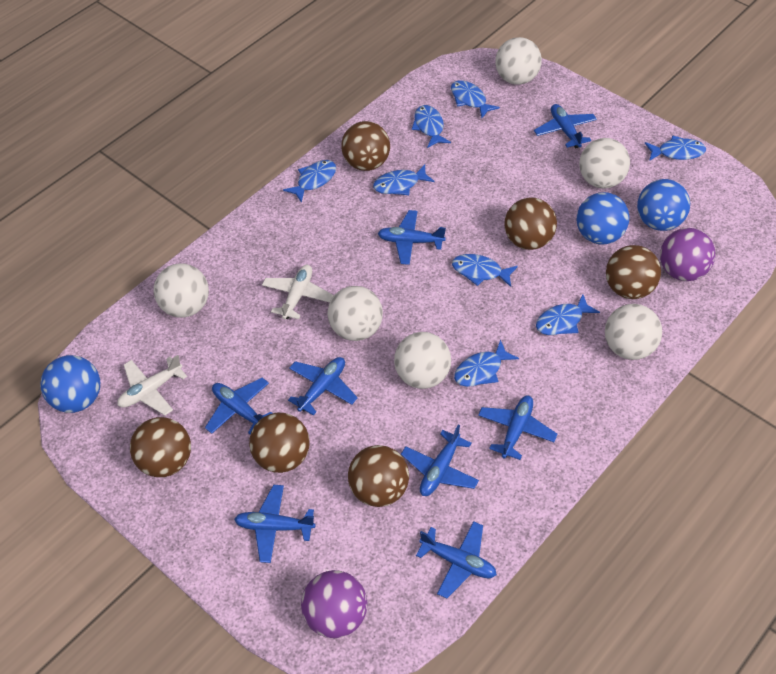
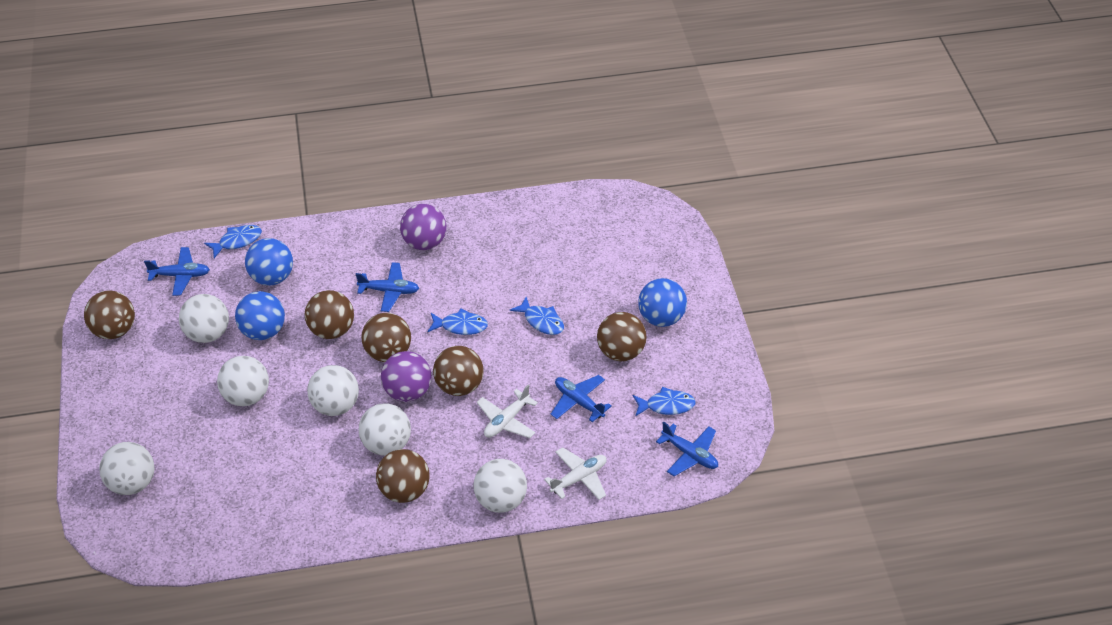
blue fish: 8 -> 4
blue plane: 8 -> 4

